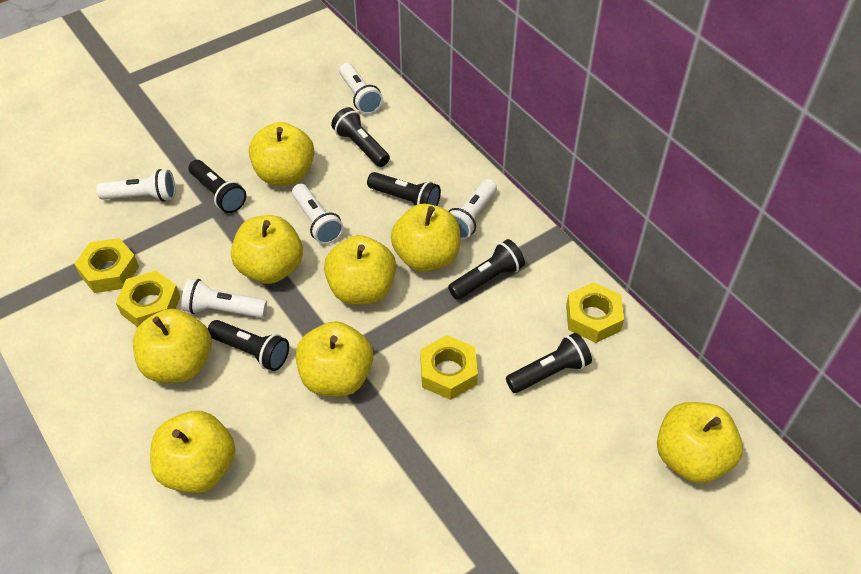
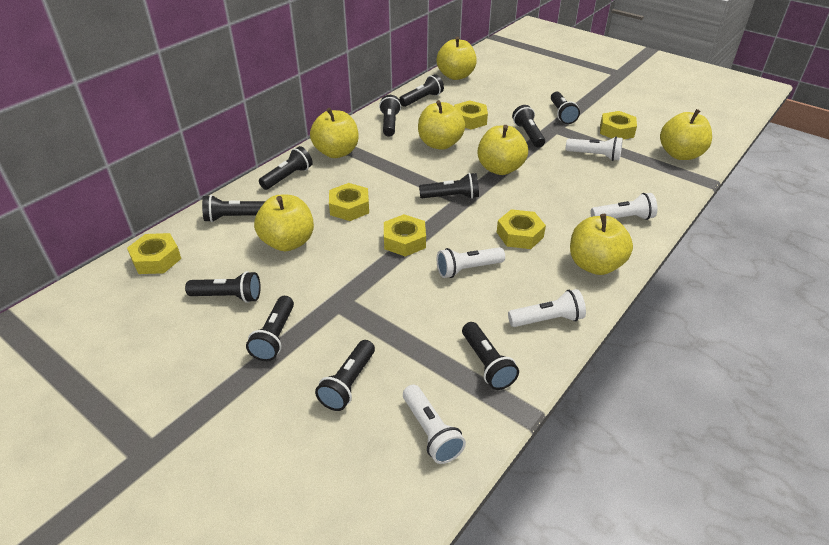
black flashlight: 6 -> 11
yellow apple: 8 -> 7
yellow nut: 4 -> 6

